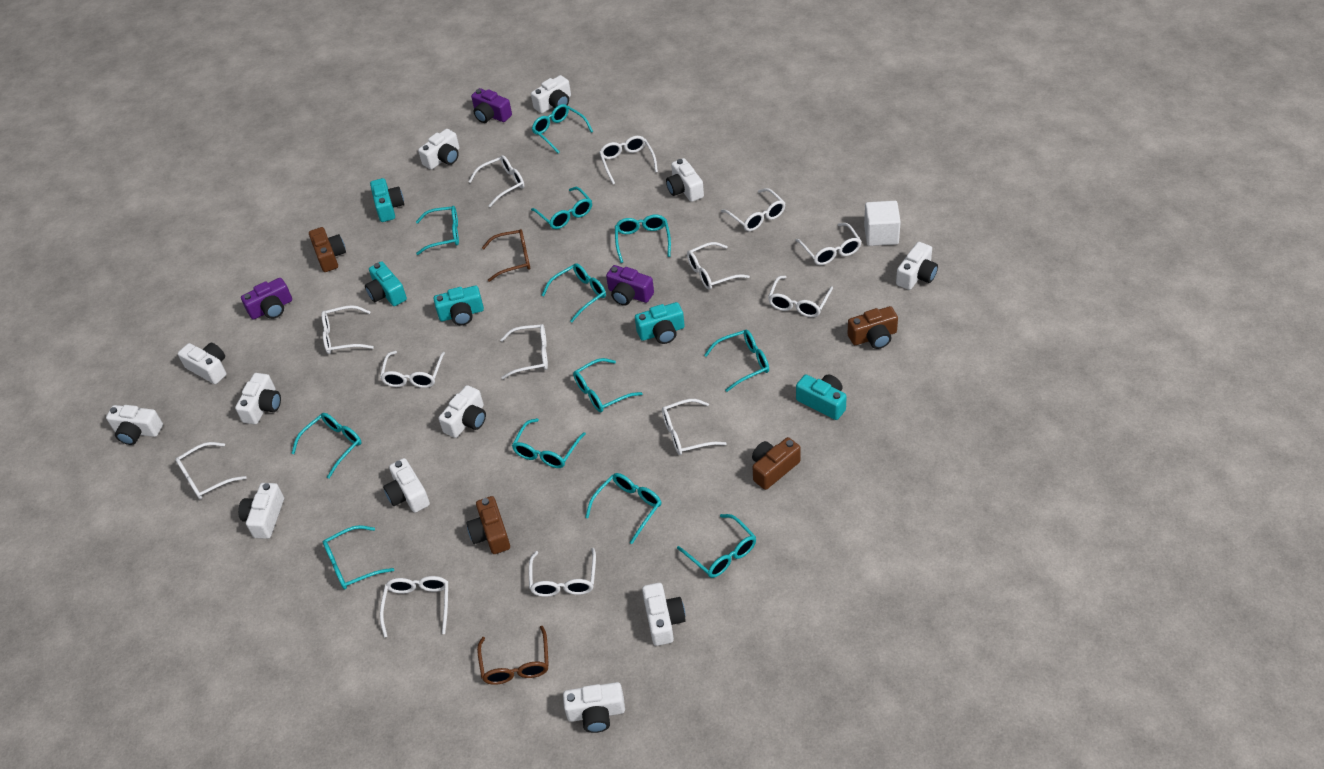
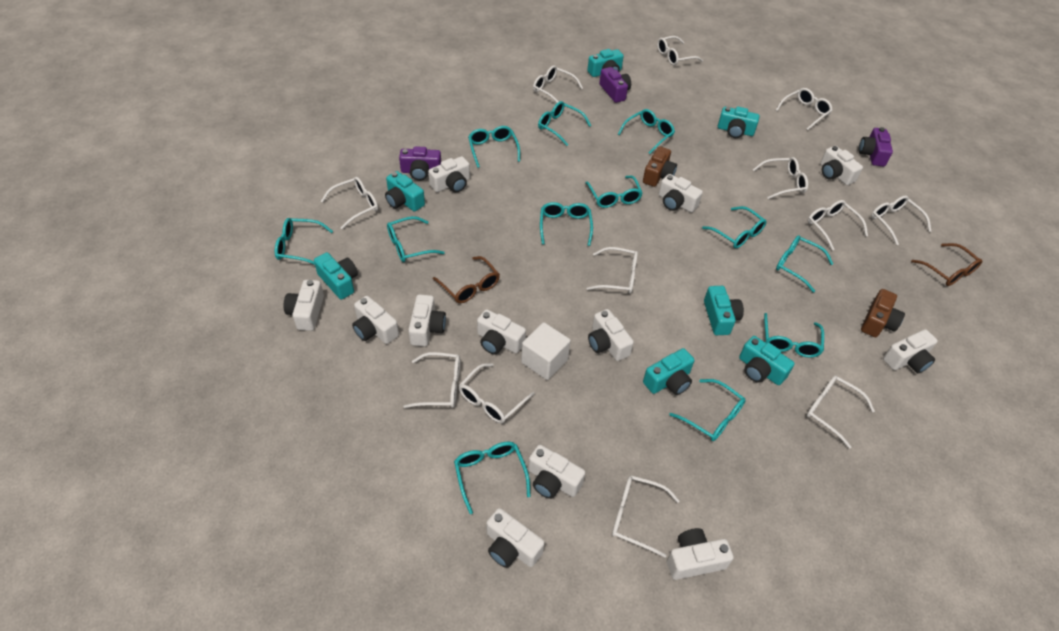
brown camera: 4 -> 2
turquoise camera: 5 -> 7
white glasses: 13 -> 12

